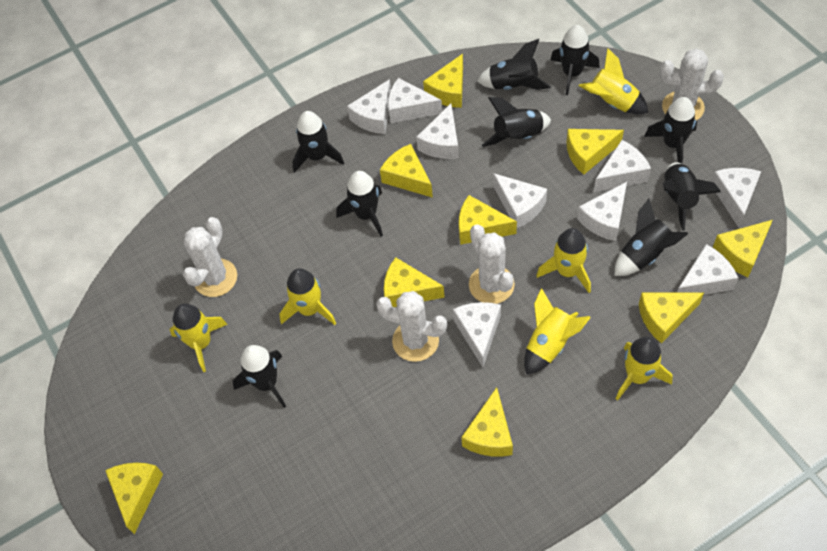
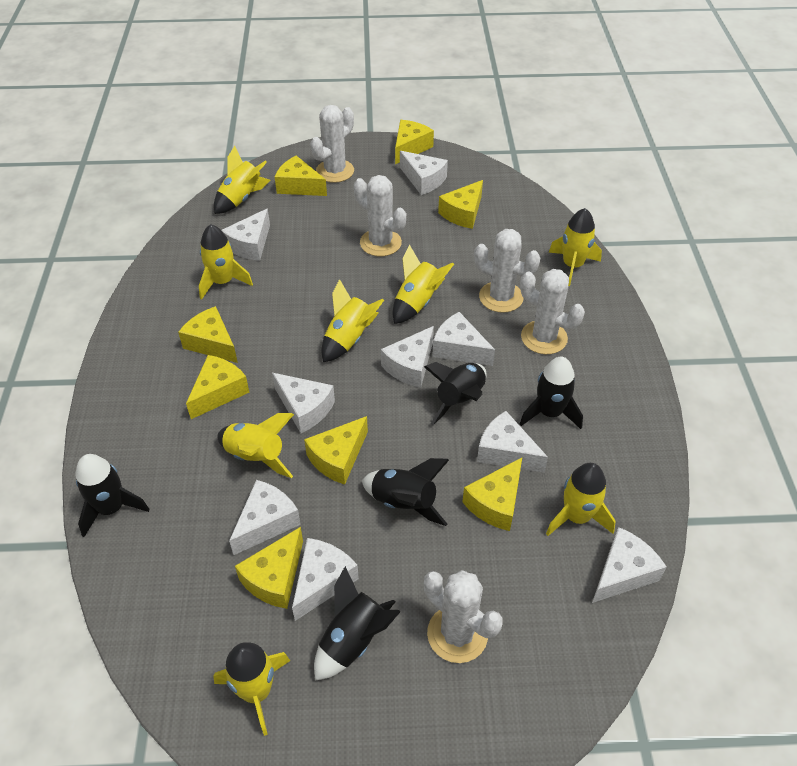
black rocket: 9 -> 5
white cactus: 4 -> 5
yellow cheese: 9 -> 8
yellow rocket: 6 -> 8

